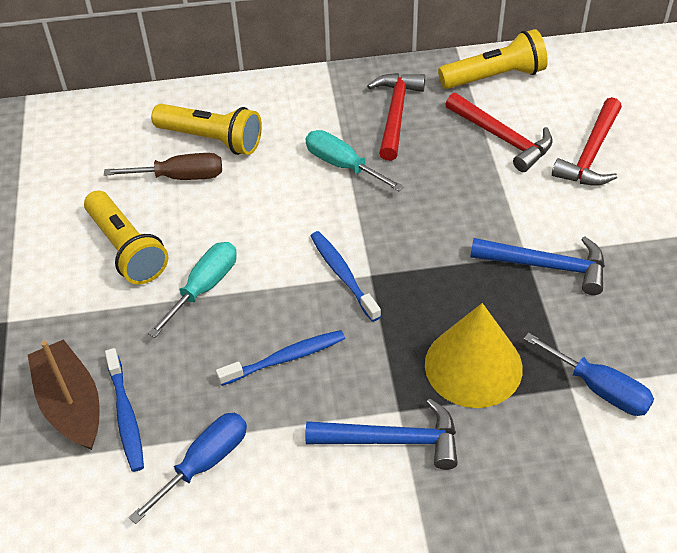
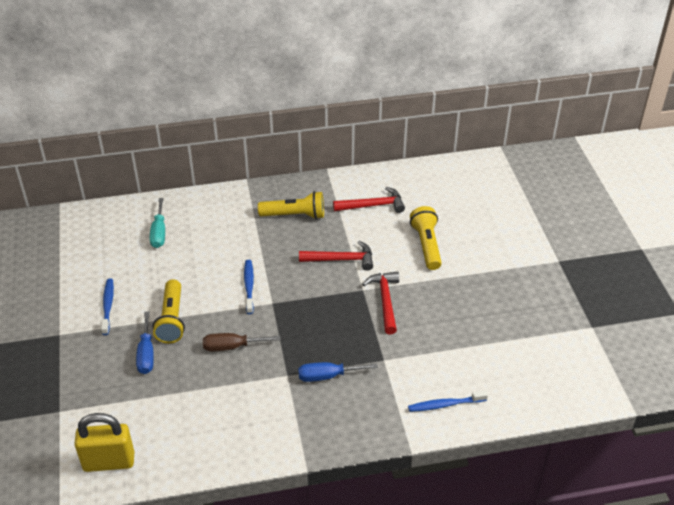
blue hammer: 2 -> 0
brown boat: 1 -> 0
turquoise screwdriver: 2 -> 1
yellow cone: 1 -> 0
yellow padlock: 0 -> 1

